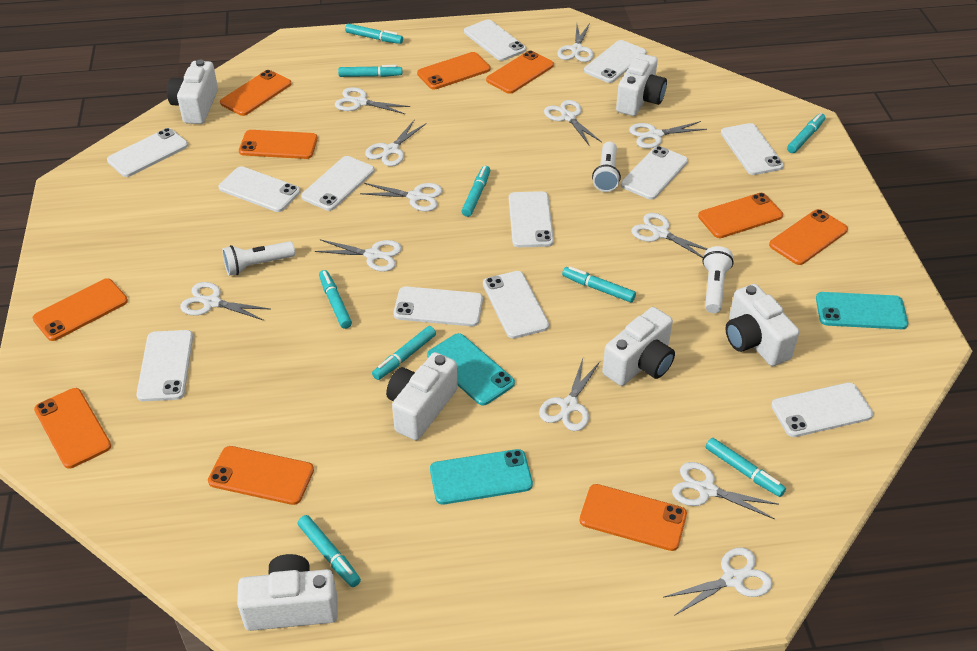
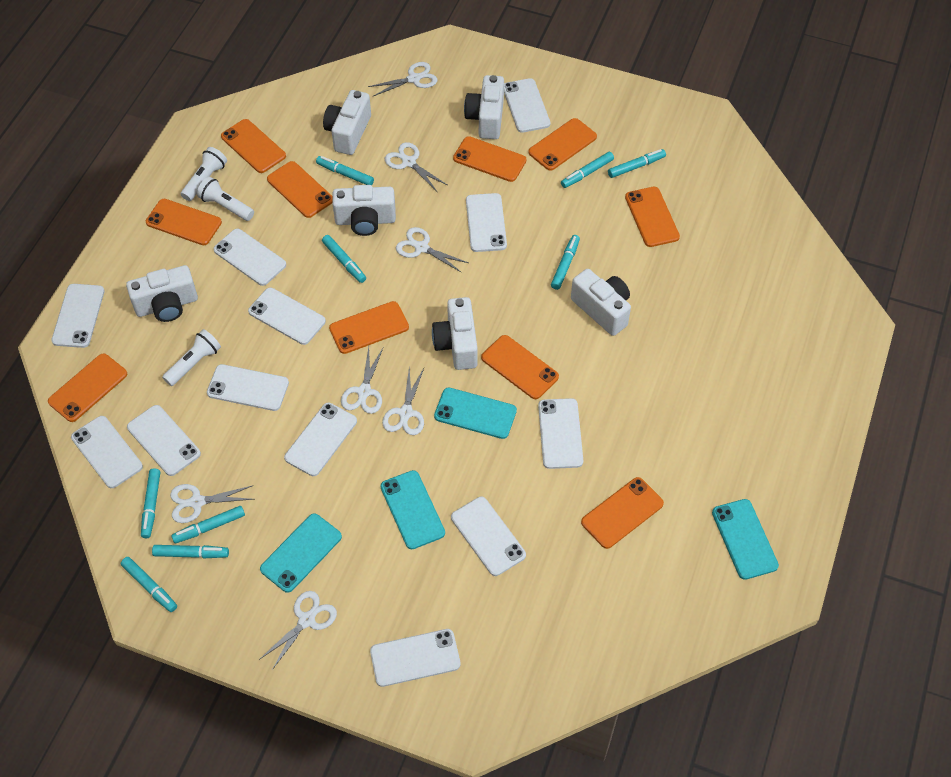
turquoise phone: 3 -> 4
white scissors: 12 -> 7

